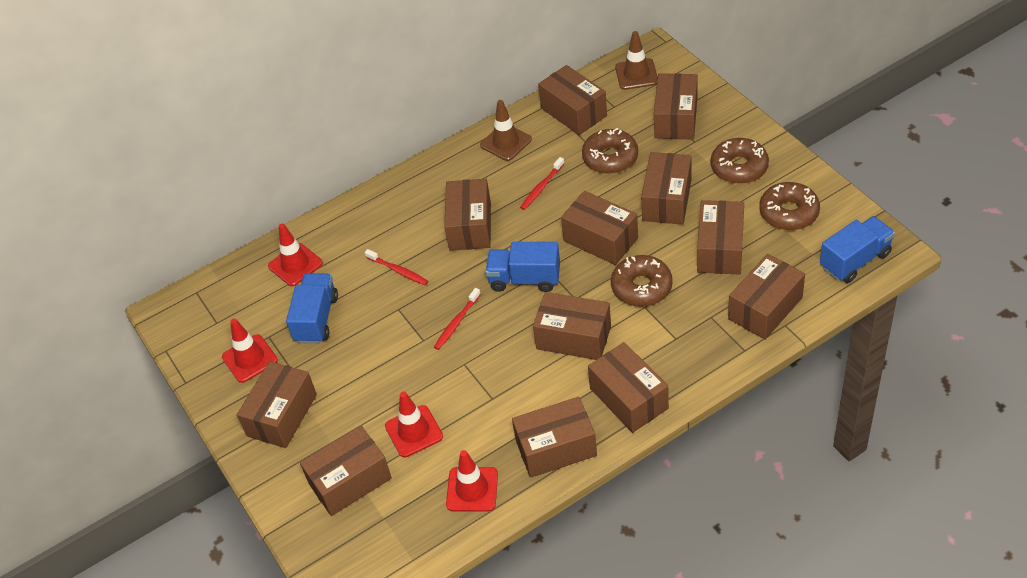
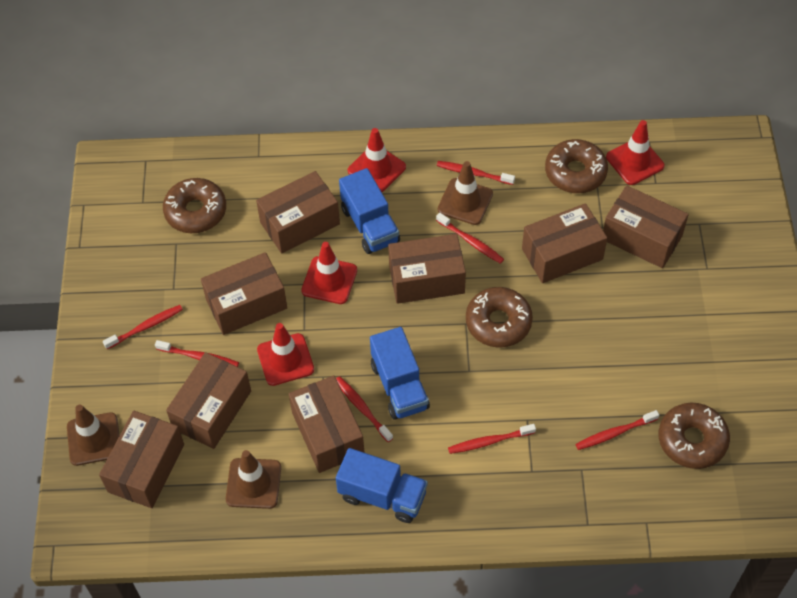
brown box: 12 -> 8
brown traffic cone: 2 -> 3
red toothbrush: 3 -> 7

